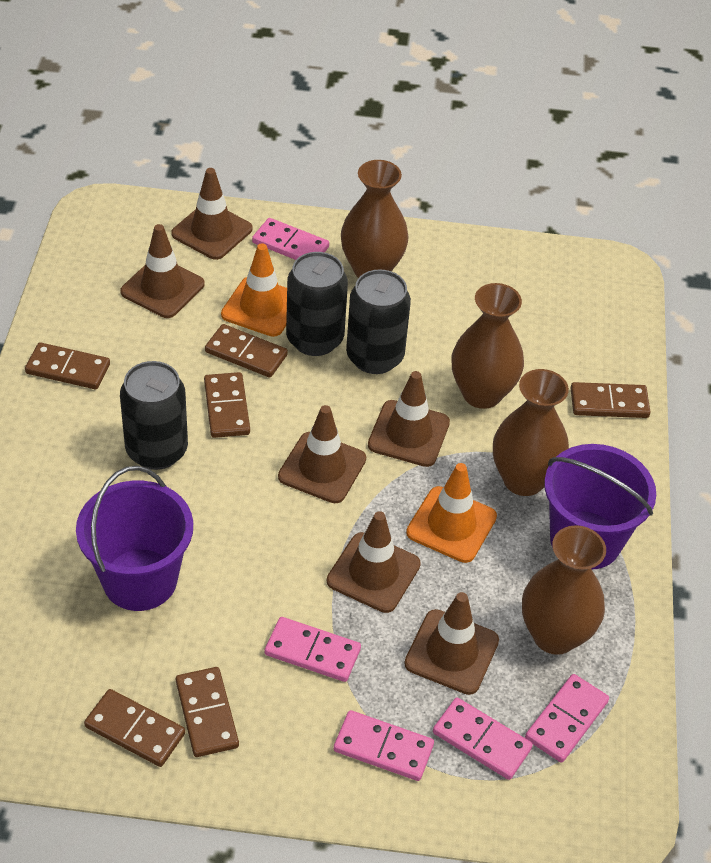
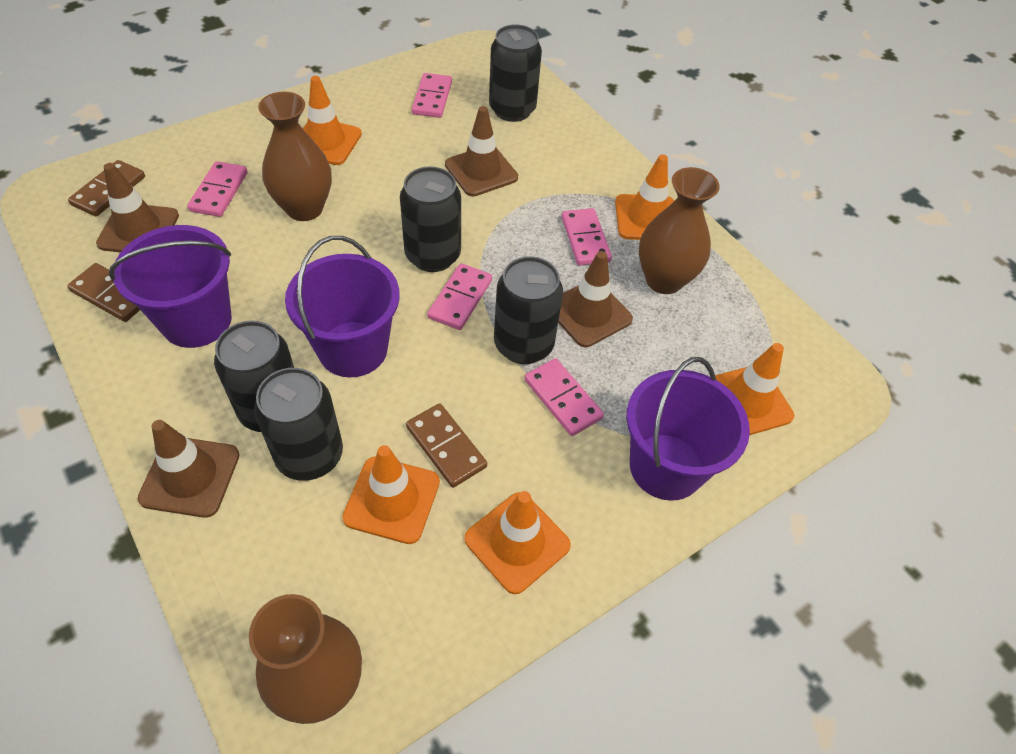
black can: 3 -> 5
brown domino: 6 -> 3
brown traffic cone: 6 -> 4
brown vase: 4 -> 3
orange traffic cone: 2 -> 5
purple bucket: 2 -> 3

